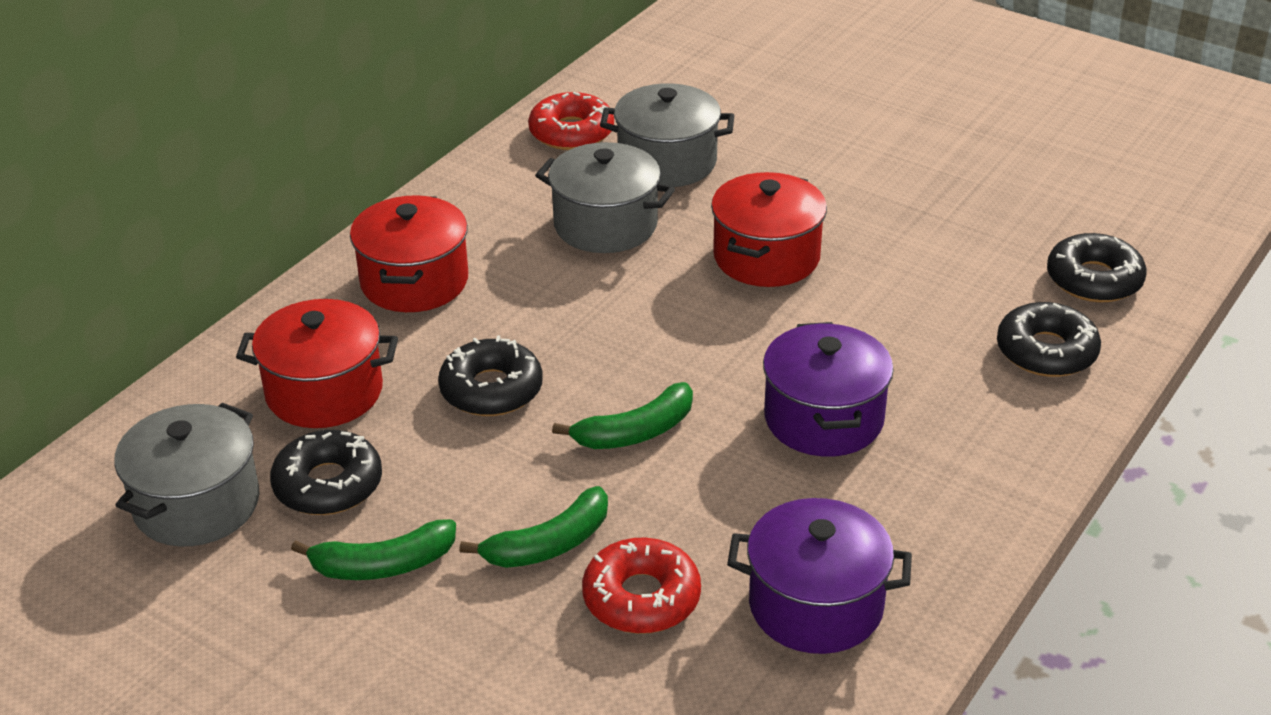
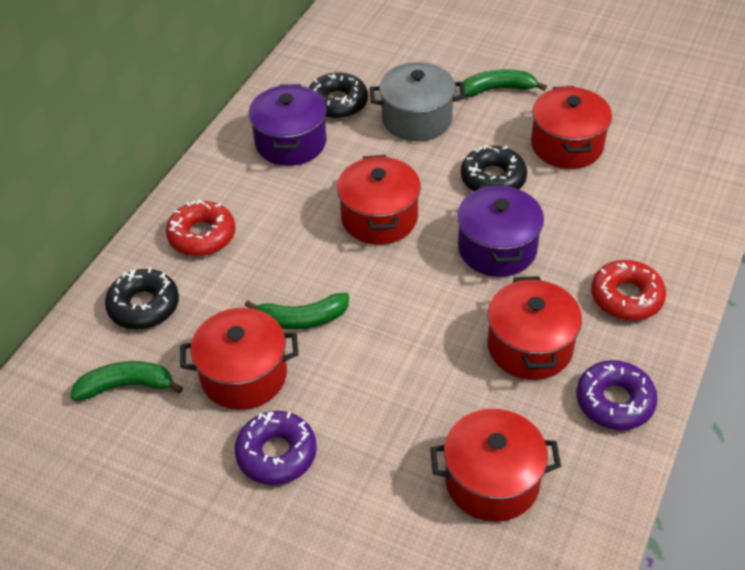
black donut: 4 -> 3
grey pot: 3 -> 1
purple donut: 0 -> 2
red pot: 3 -> 5

